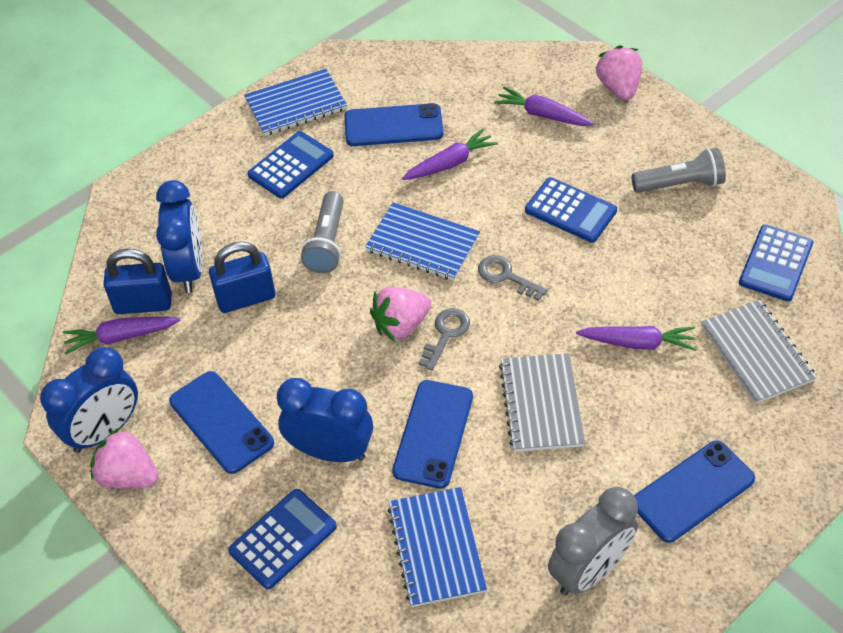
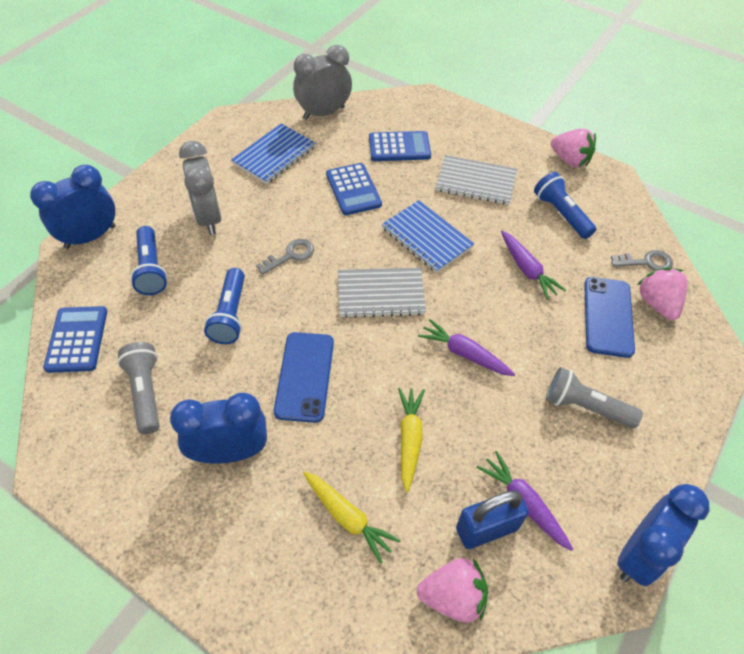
blue calculator: 4 -> 3
blue flashlight: 0 -> 3
blue notebook: 3 -> 2
blue padlock: 2 -> 1
blue phone: 4 -> 2
grey clock: 1 -> 2
purple carrot: 4 -> 3
yellow carrot: 0 -> 2

